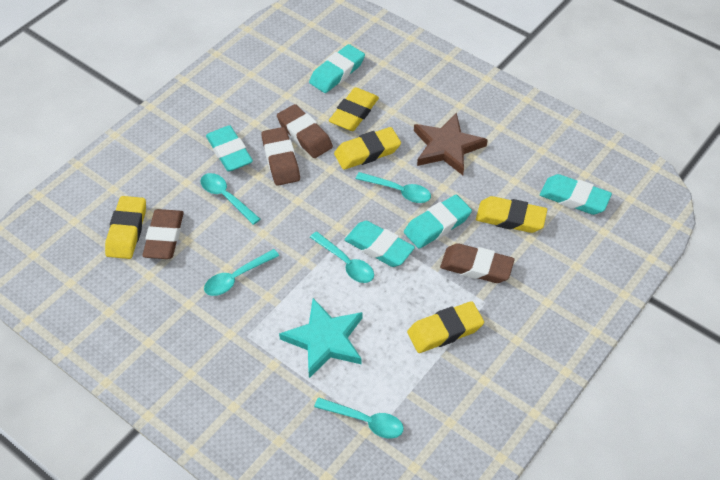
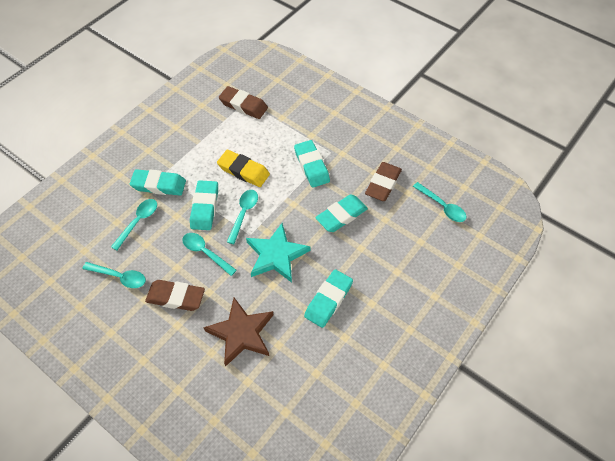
brown eraser: 4 -> 3
yellow eraser: 5 -> 1

